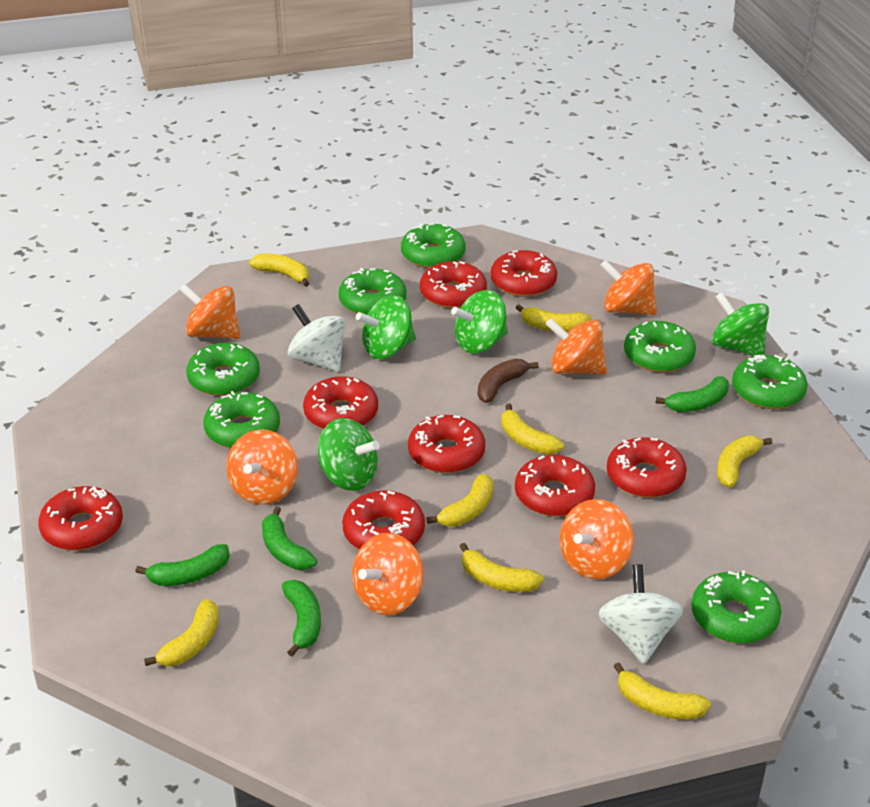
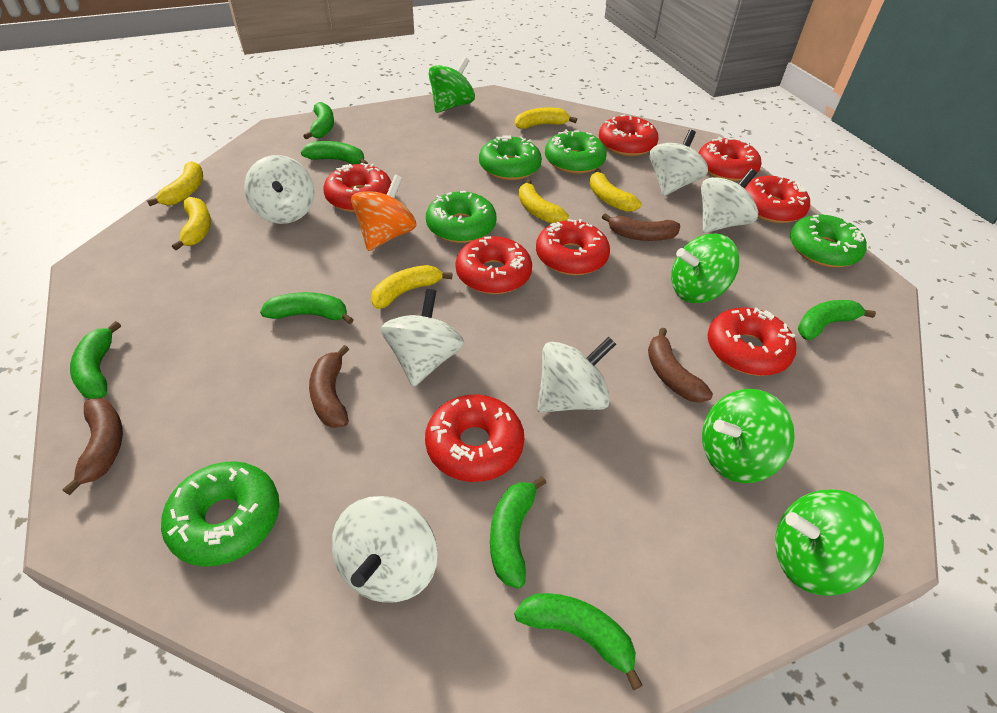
brown banana: 1 -> 4
green banana: 4 -> 7
green donut: 7 -> 5
orange spinning top: 6 -> 1
white spinning top: 2 -> 6
yellow banana: 8 -> 6

